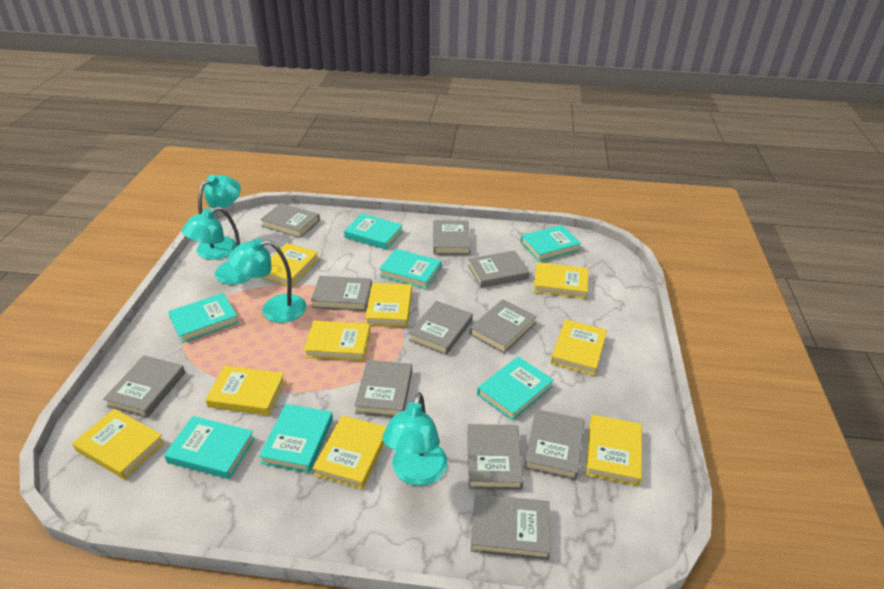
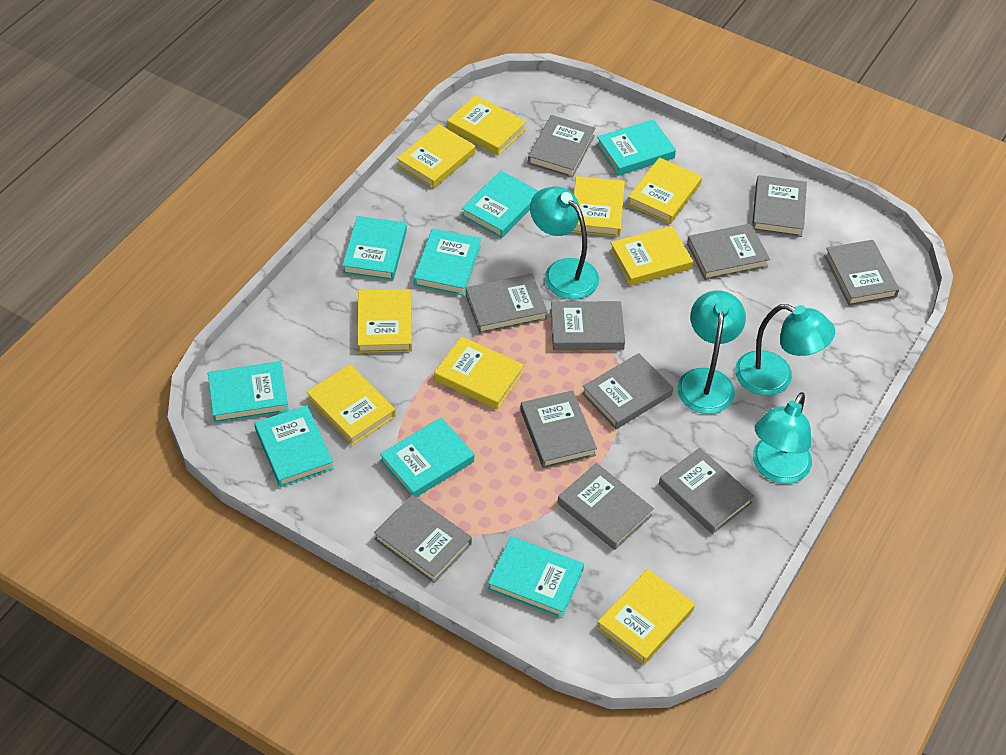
turquoise book: 7 -> 8

